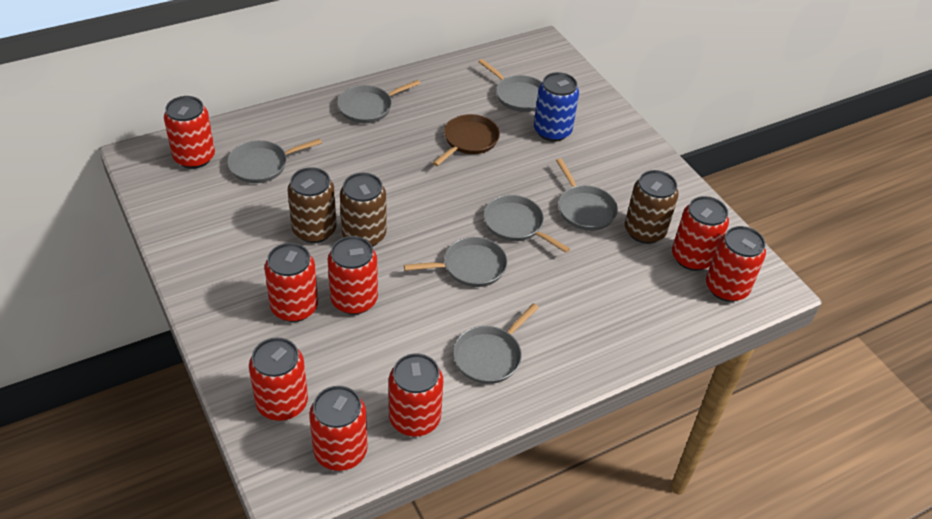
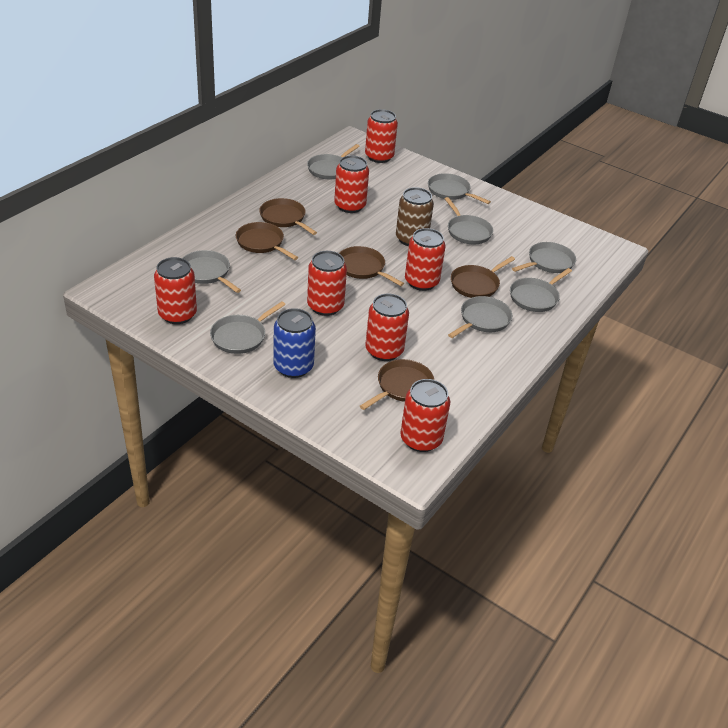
brown can: 3 -> 1
brown pan: 1 -> 5
grey pan: 7 -> 8
red can: 8 -> 7

